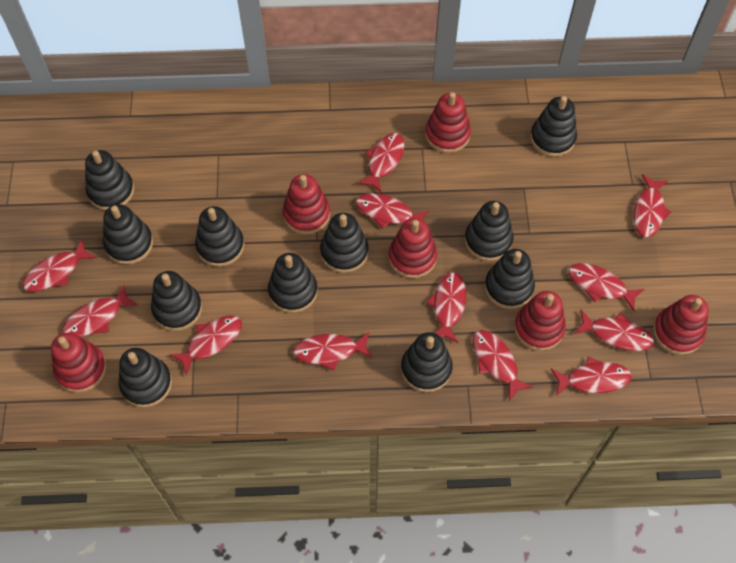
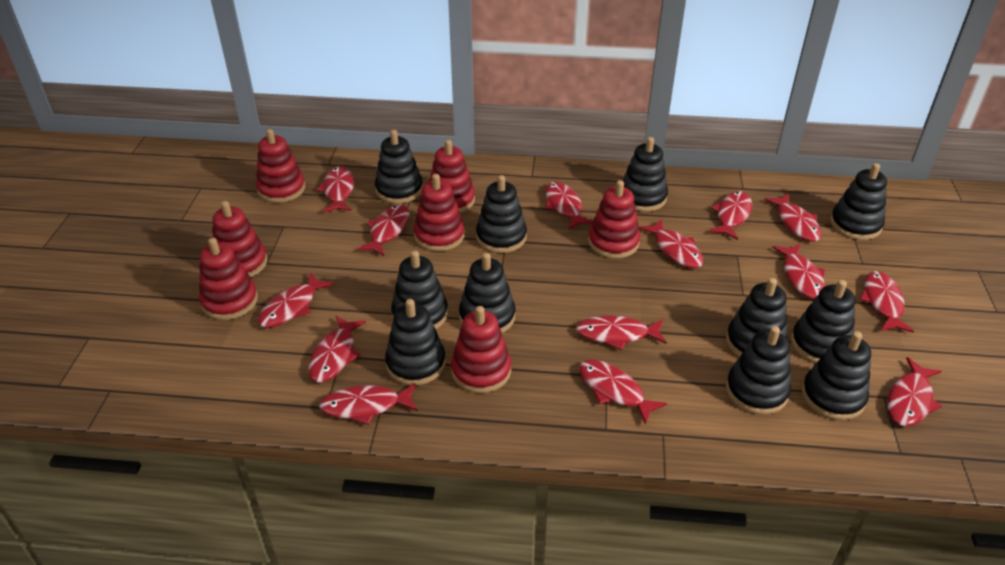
red fish: 12 -> 14
red stacking toy: 6 -> 7

